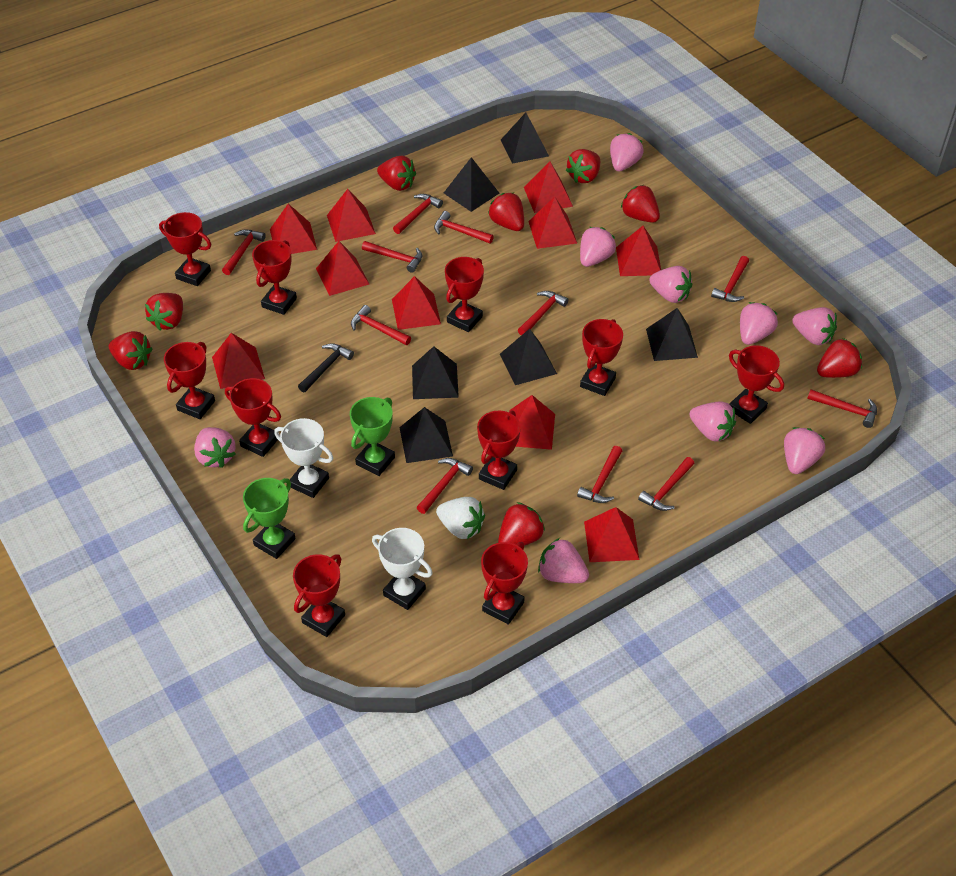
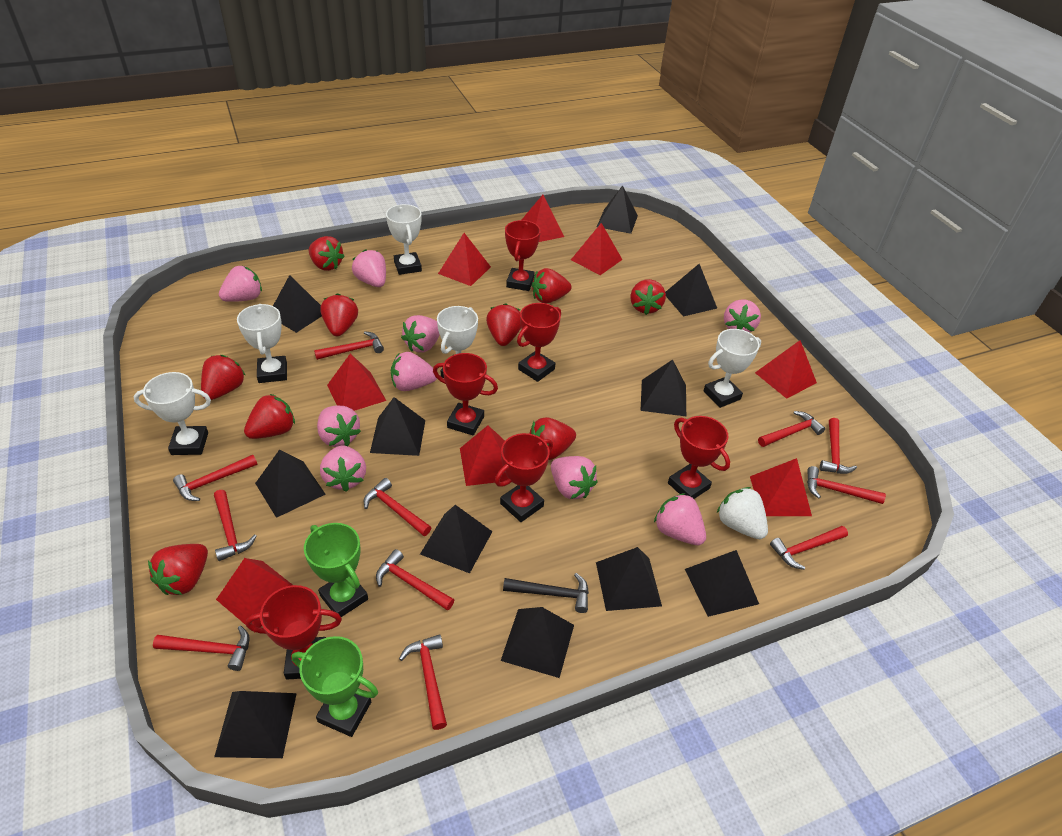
black pyramid: 6 -> 11
red pyramid: 10 -> 8
red strawberry: 8 -> 9
red trophy: 10 -> 6
white trophy: 2 -> 5

